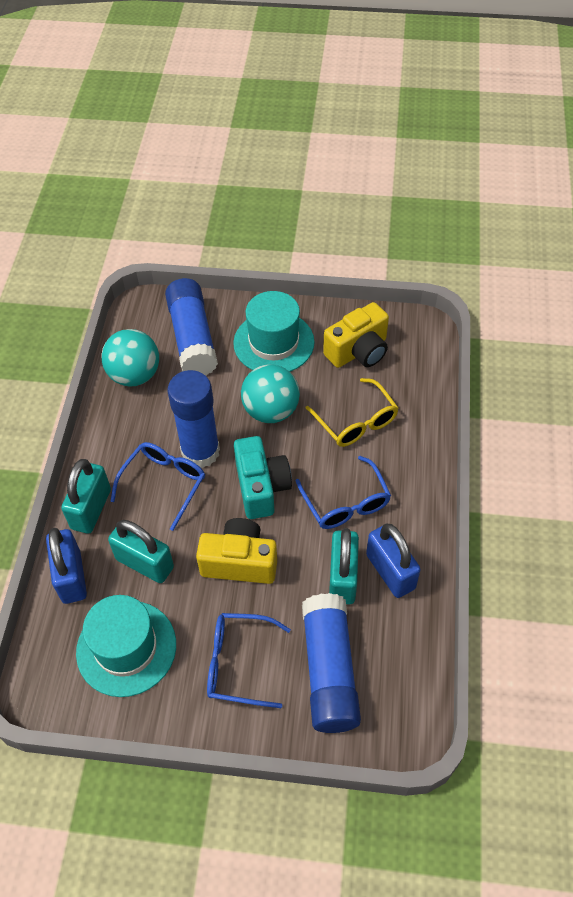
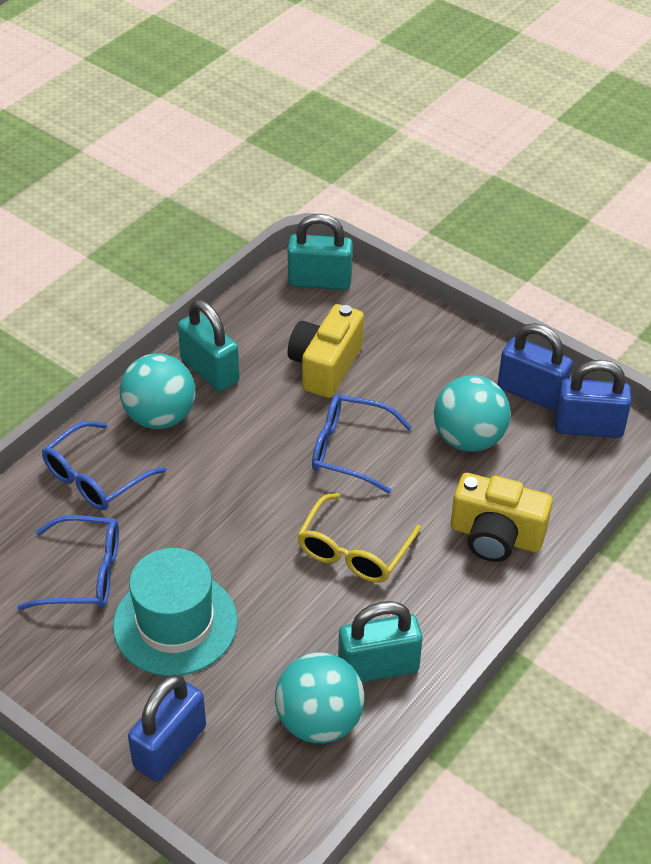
blue glue stick: 3 -> 0
blue padlock: 2 -> 3
turquoise ball: 2 -> 3
turquoise camera: 1 -> 0
turquoise hat: 2 -> 1

